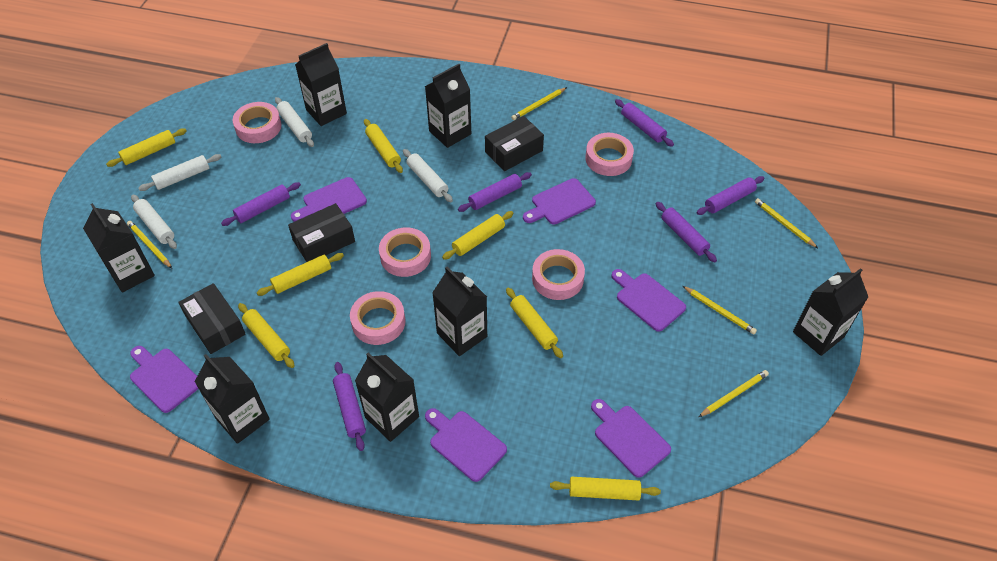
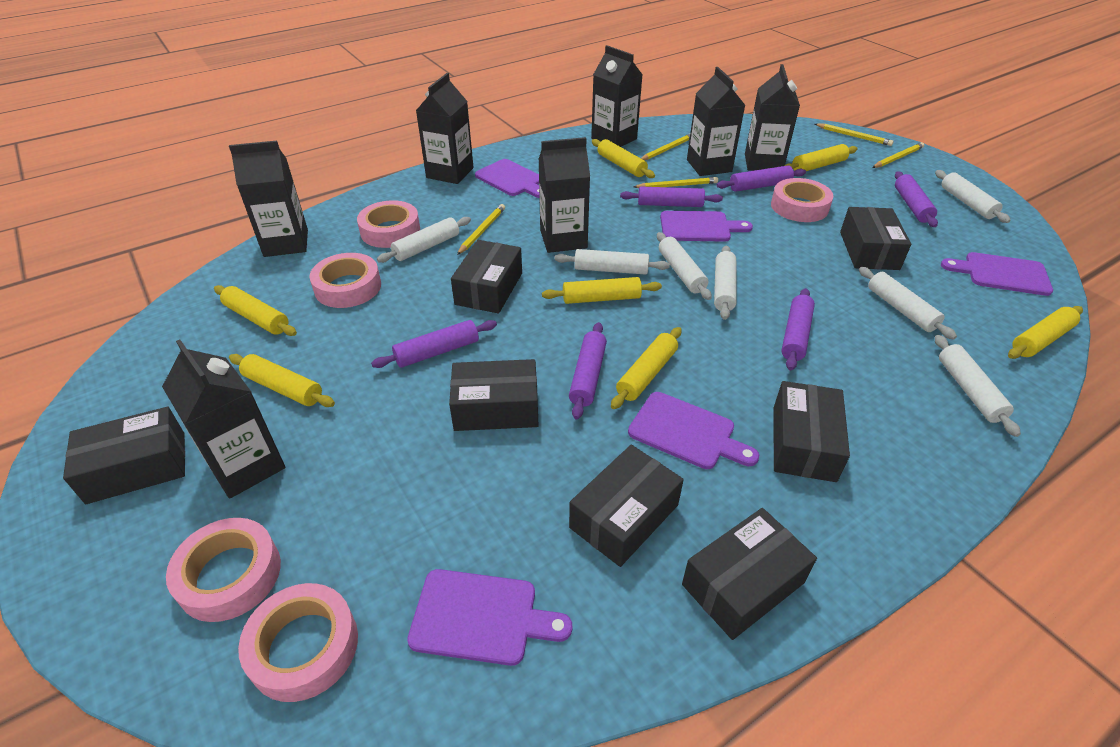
black box: 3 -> 7
purple cutting board: 6 -> 5
white rolling pin: 4 -> 7

